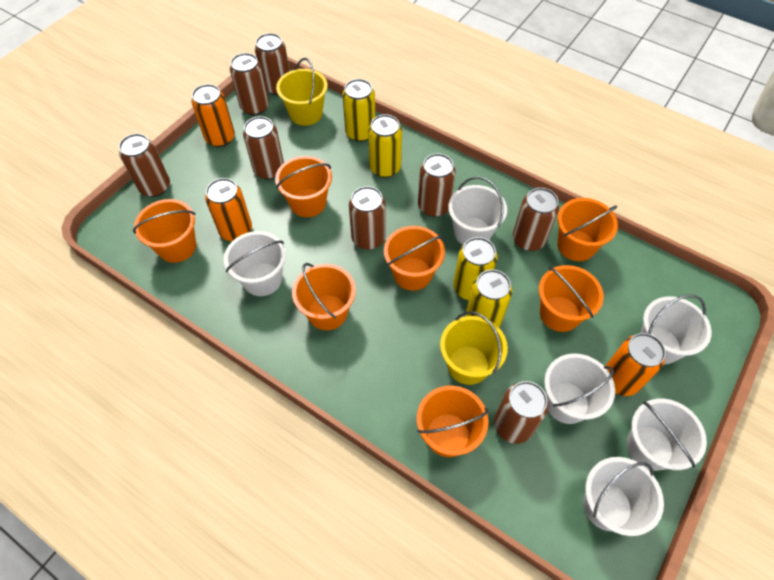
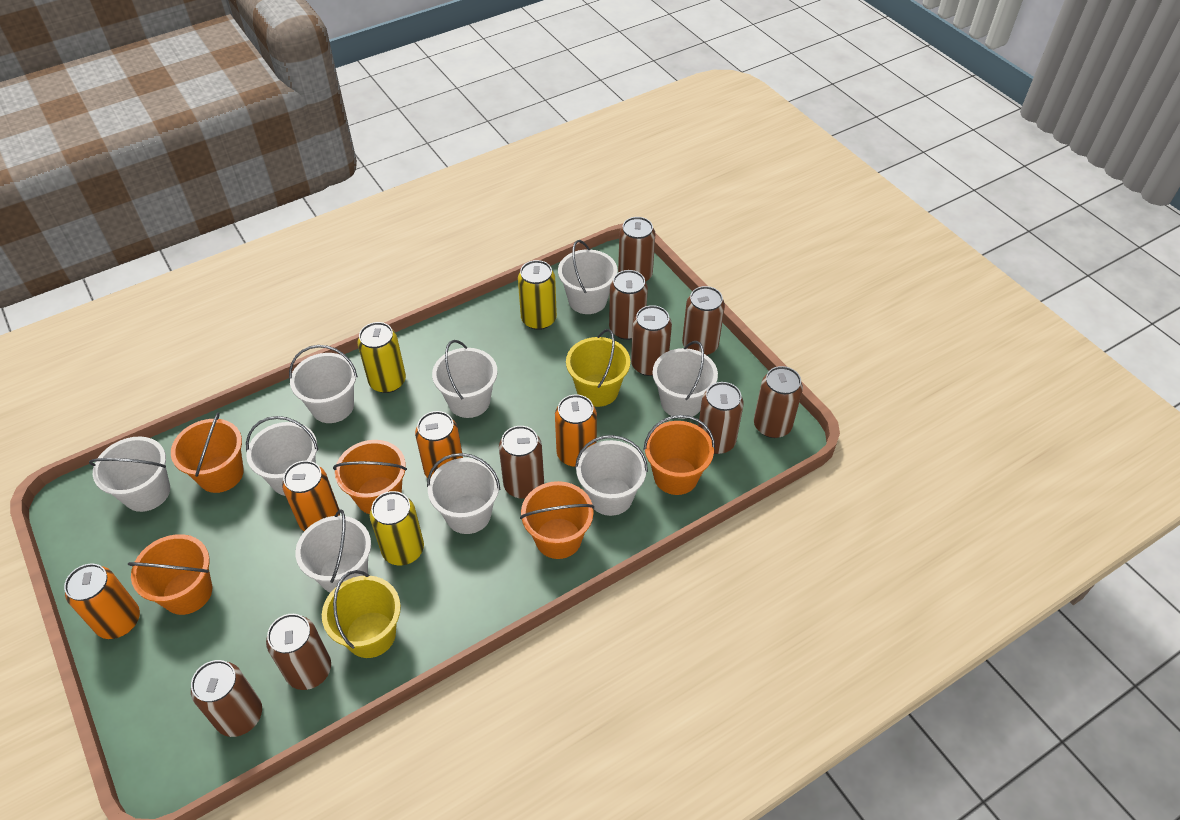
brown can: 8 -> 9
orange bucket: 7 -> 5
orange can: 3 -> 4
white bucket: 6 -> 9
yellow can: 4 -> 3

